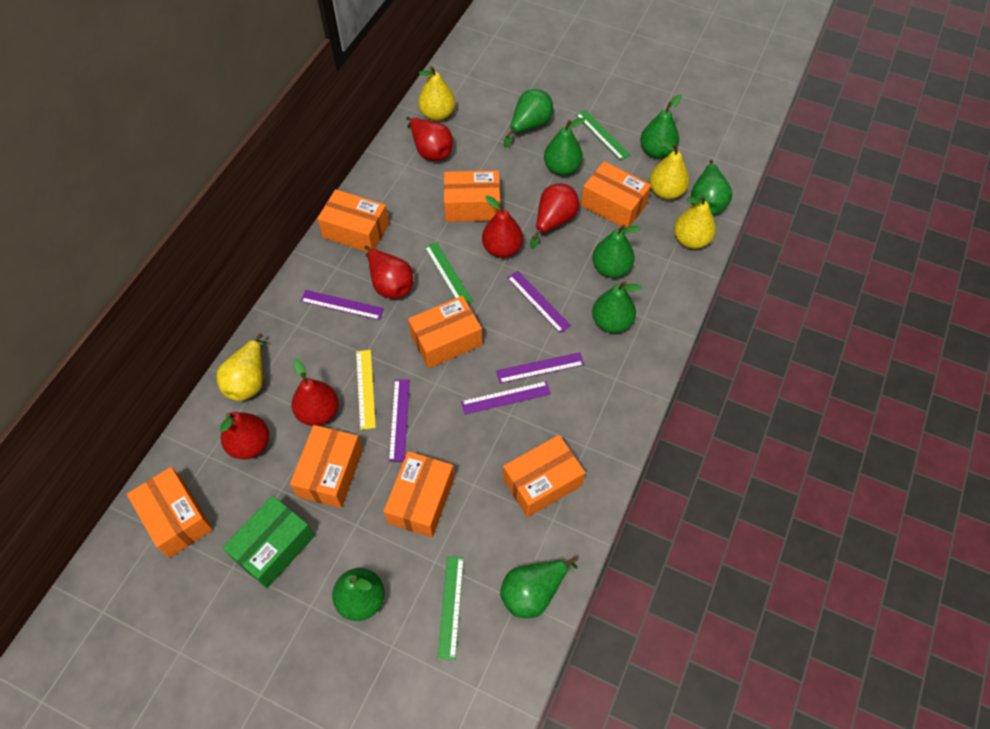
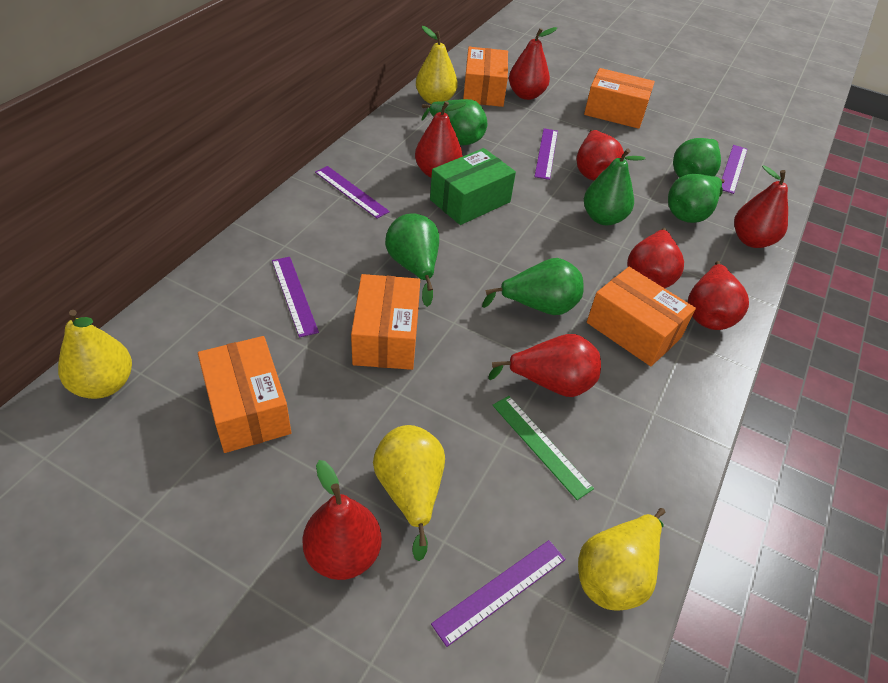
green pear: 8 -> 6
green ruler: 3 -> 1
orange box: 8 -> 5
red pear: 6 -> 8
yellow ruler: 1 -> 0

